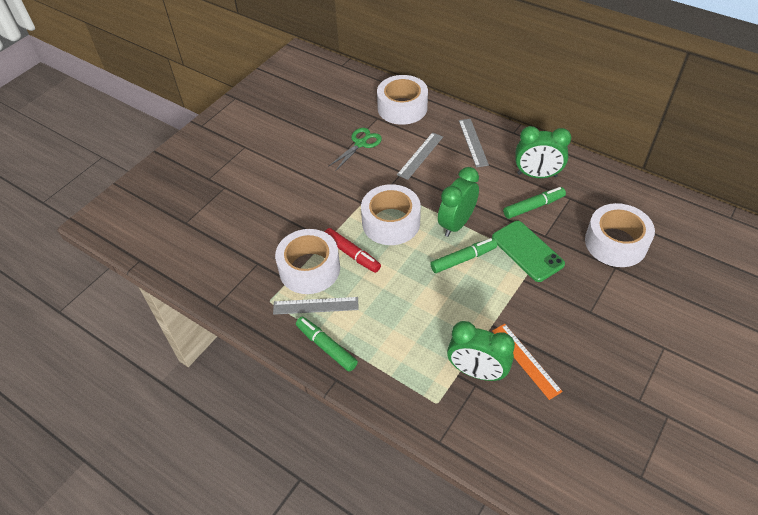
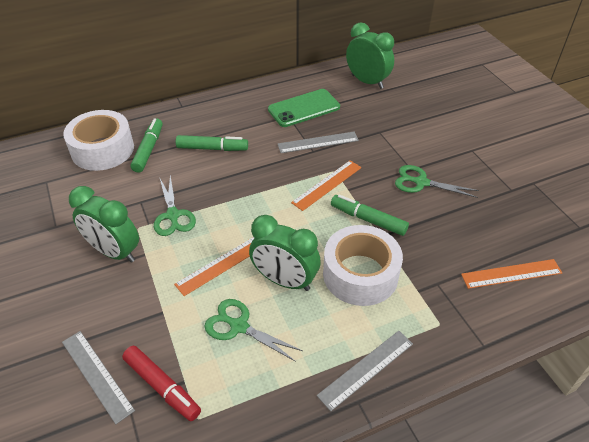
green scissors: 1 -> 3
orange ruler: 1 -> 3
white tape: 4 -> 2

